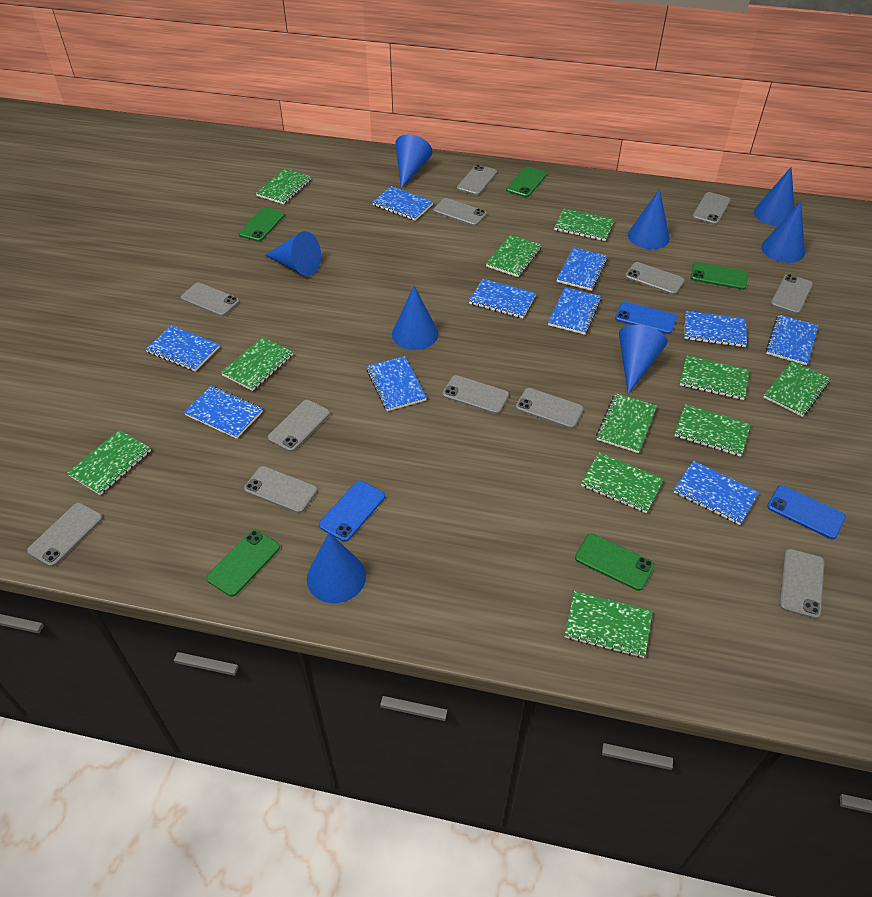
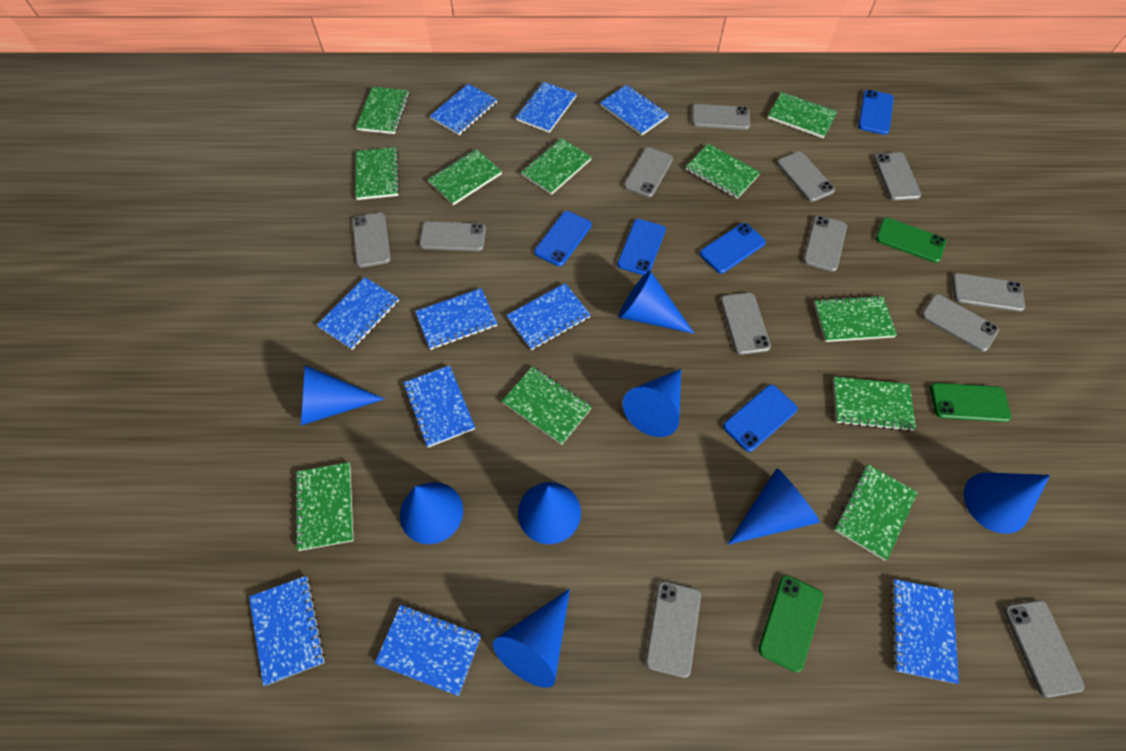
blue phone: 3 -> 5
green phone: 5 -> 3

